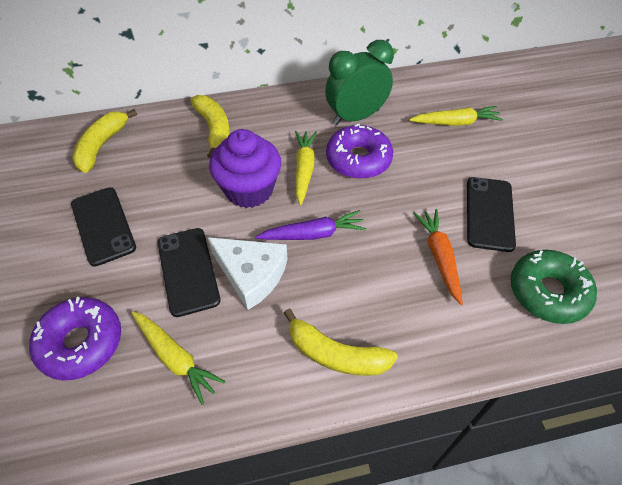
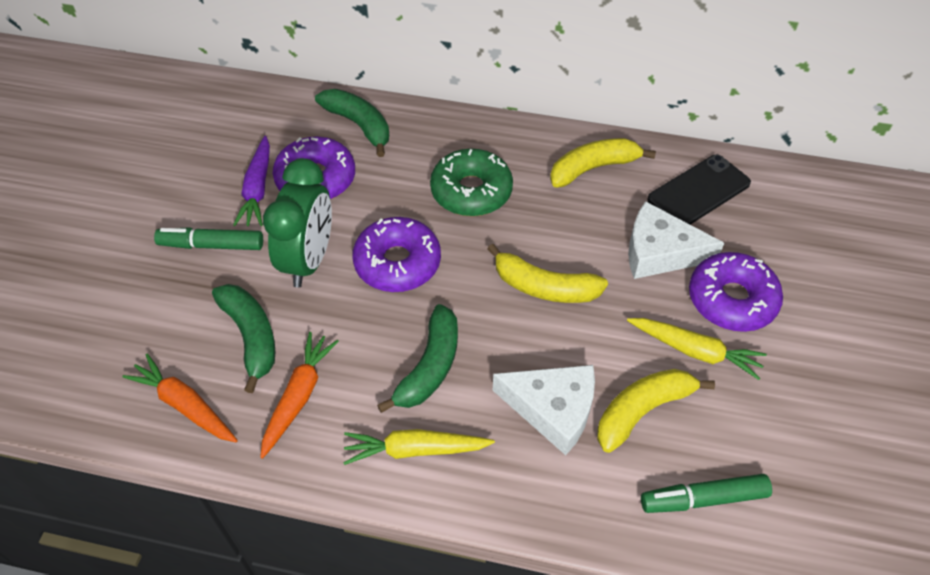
black phone: 3 -> 1
green banana: 0 -> 3
green marker: 0 -> 2
orange carrot: 1 -> 2
purple cupcake: 1 -> 0
purple donut: 2 -> 3
white cheese: 1 -> 2
yellow carrot: 3 -> 2

